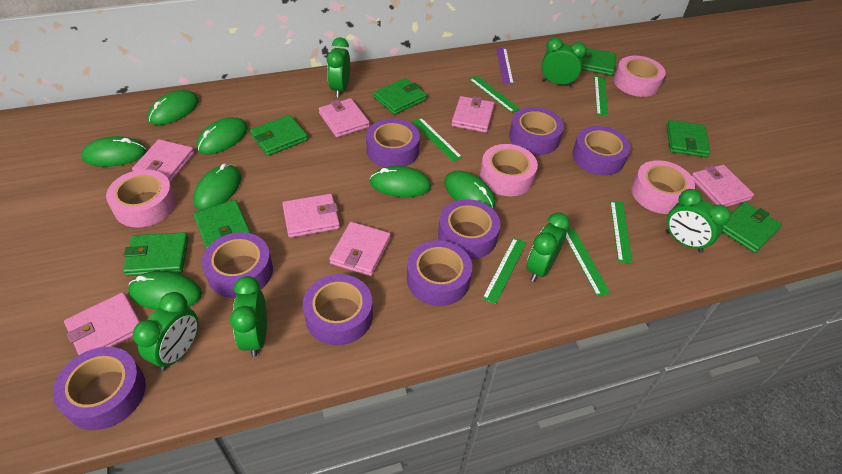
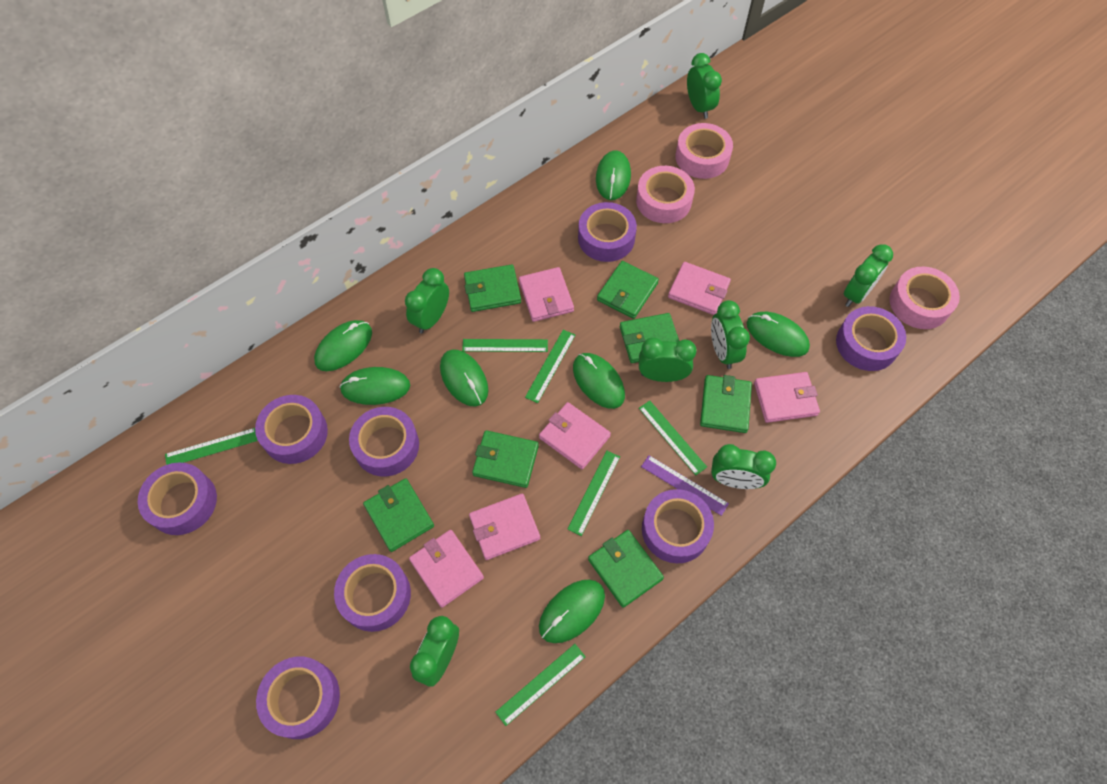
green clock: 6 -> 7
pink tape: 4 -> 3
pink wallet: 7 -> 6

